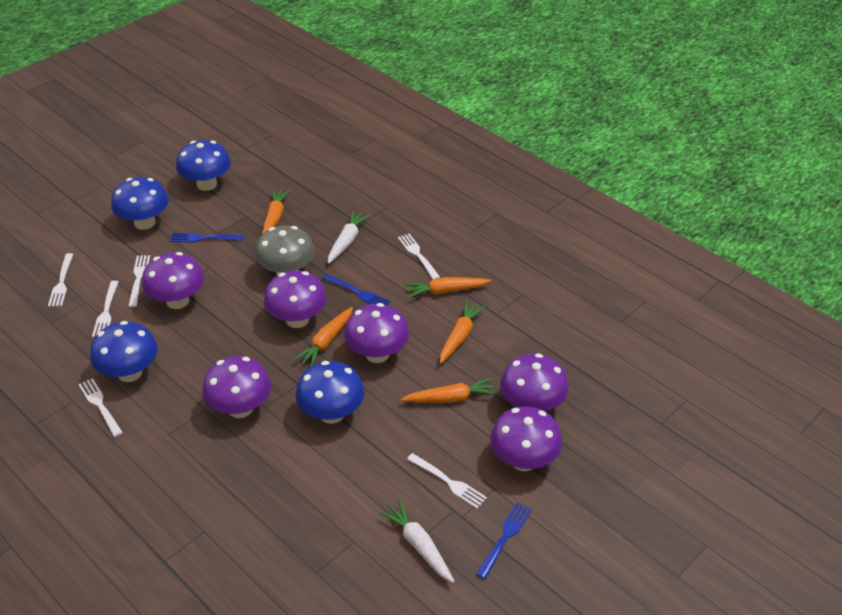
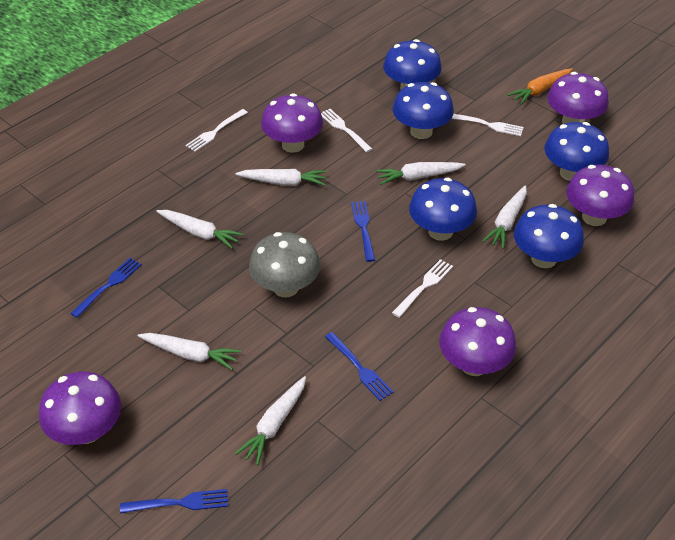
blue fork: 3 -> 4
blue mushroom: 4 -> 5
orange carrot: 5 -> 1
purple mushroom: 6 -> 5
white carrot: 2 -> 6
white fork: 6 -> 4

